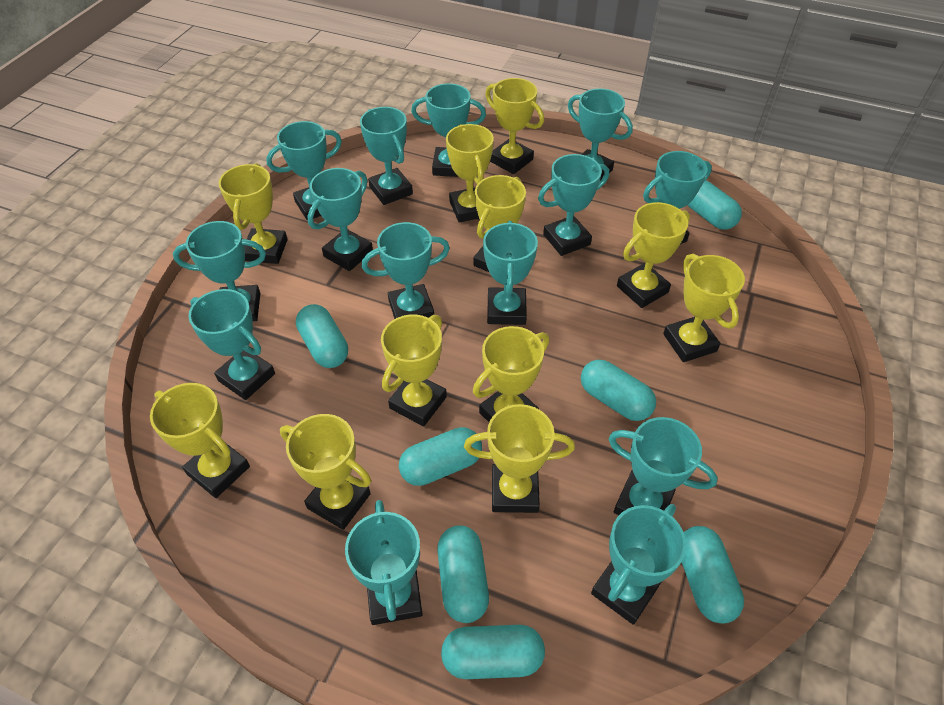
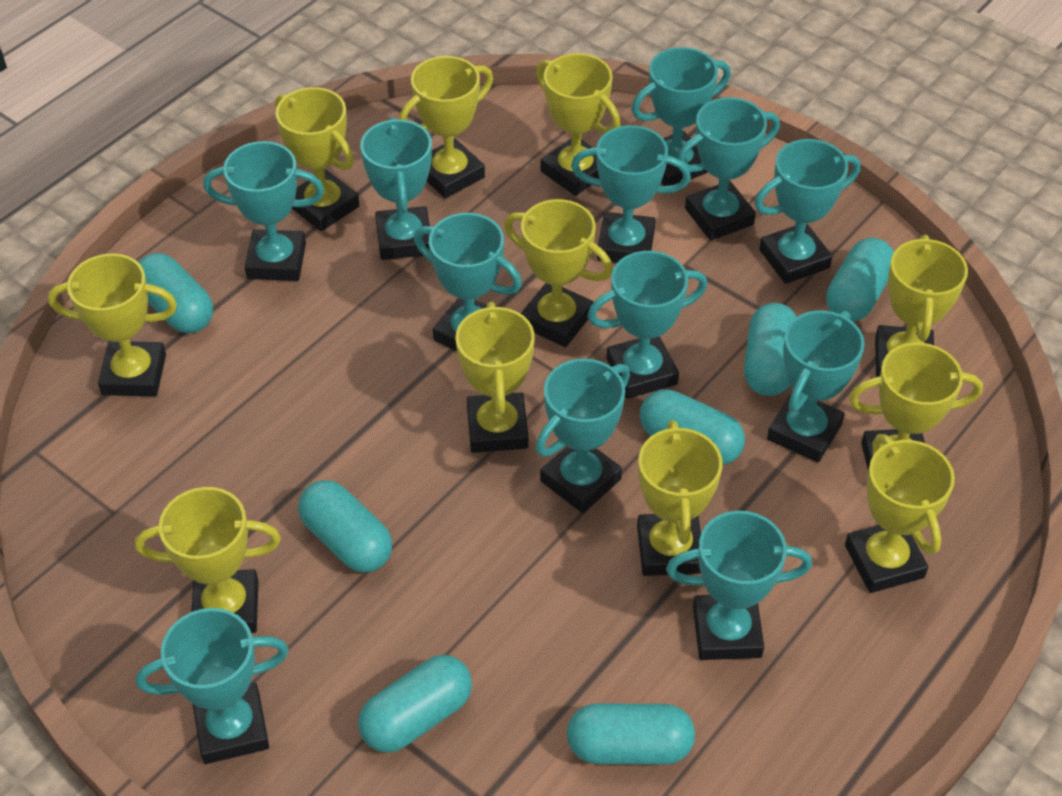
turquoise trophy: 14 -> 12

